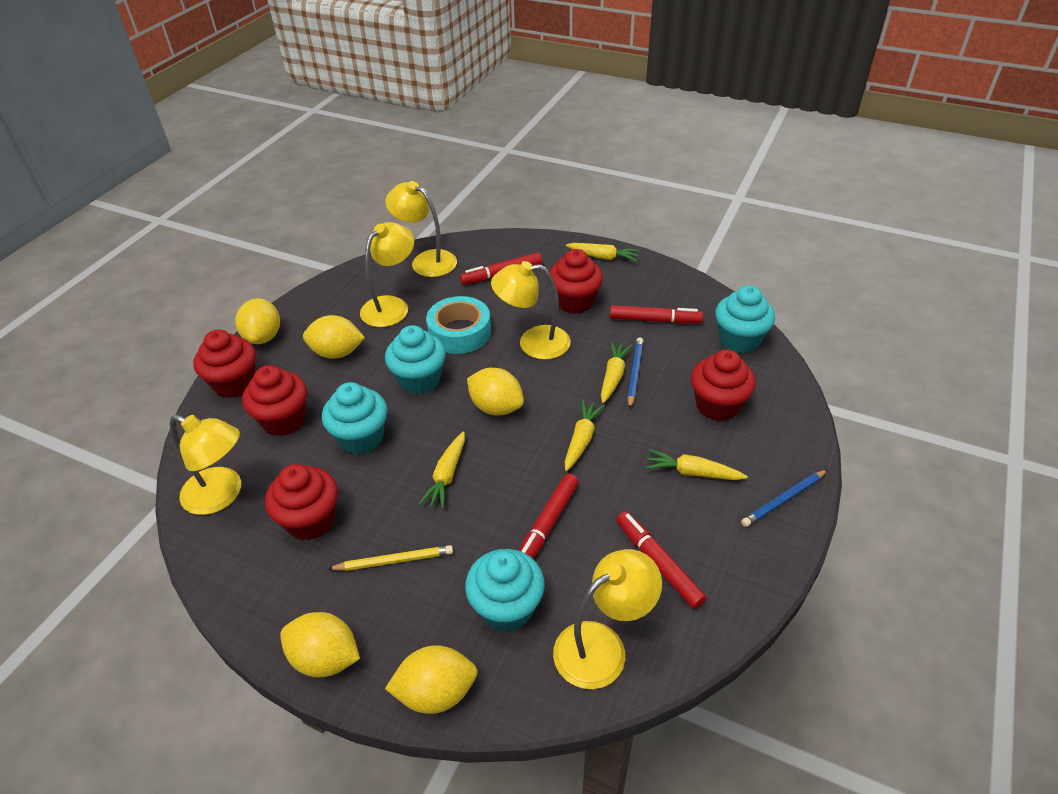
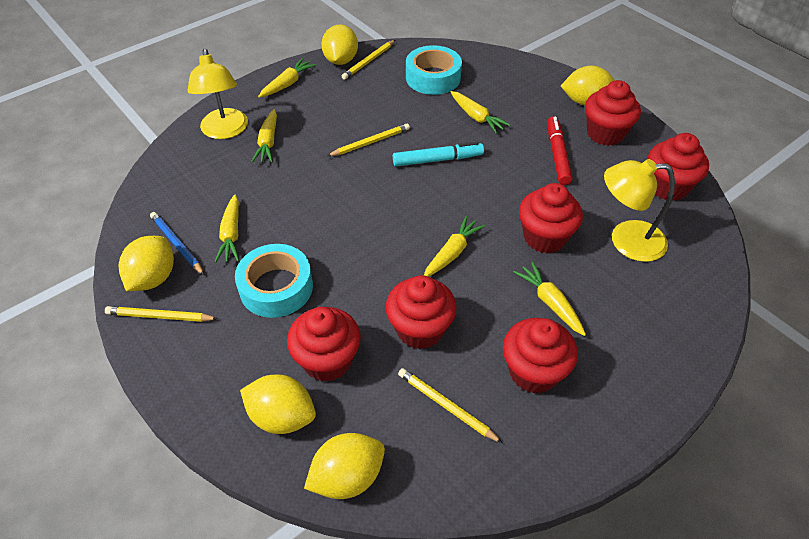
blue pencil: 2 -> 1
red cupcake: 5 -> 6
red marker: 4 -> 1
turquoise cupcake: 4 -> 0
turquoise marker: 0 -> 1
turquoise tape: 1 -> 2
yellow carrot: 5 -> 6
yellow lamp: 5 -> 2
yellow pencil: 1 -> 4

